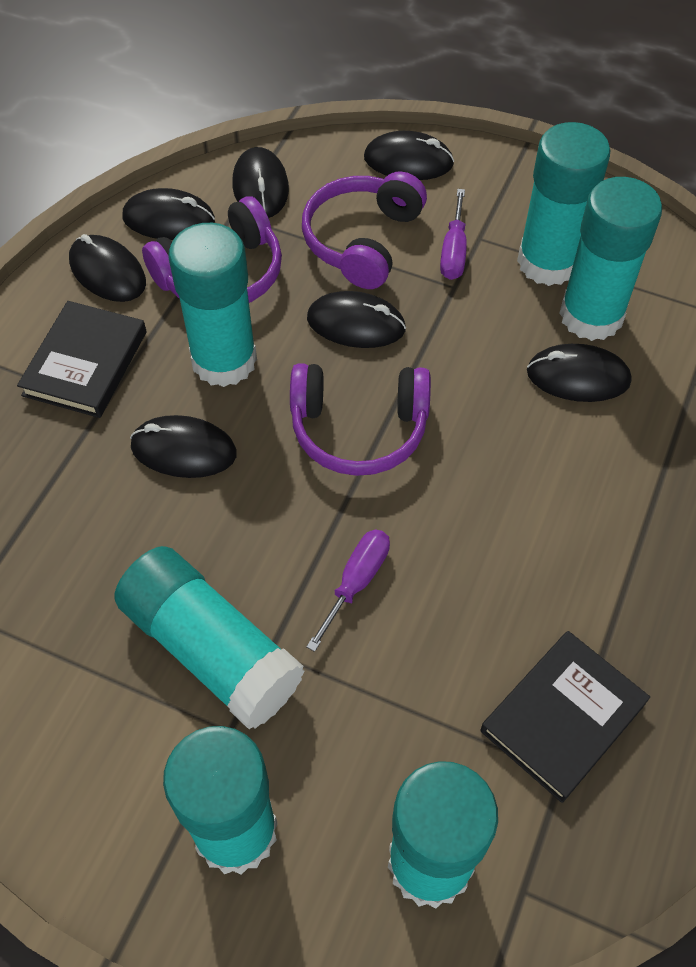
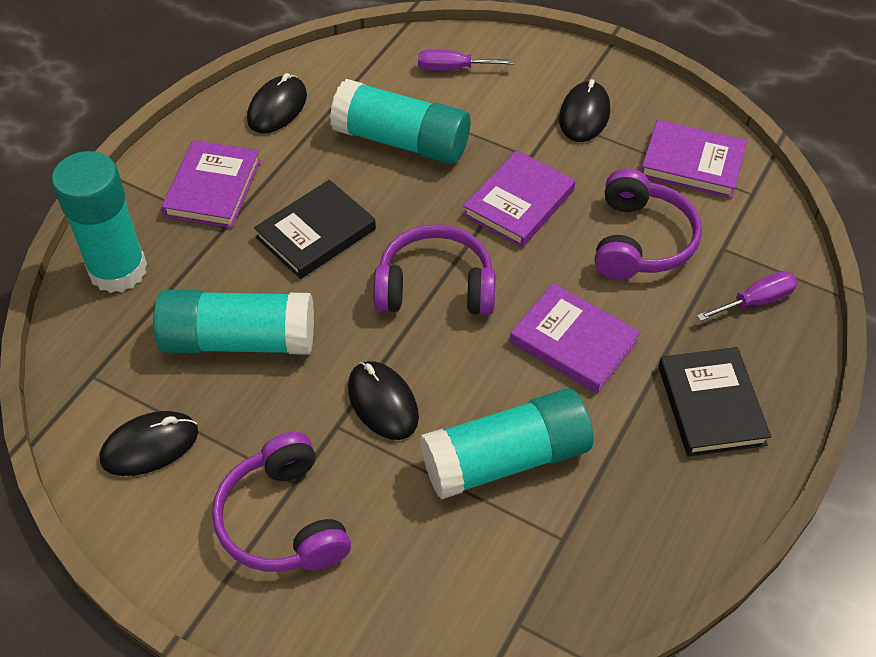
black mouse: 7 -> 4
purple book: 0 -> 4
turquoise glue stick: 6 -> 4

